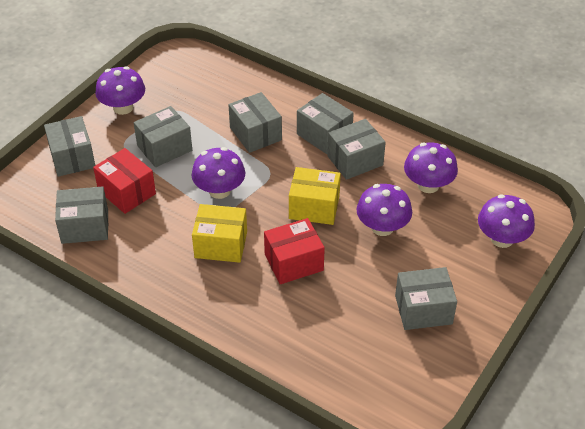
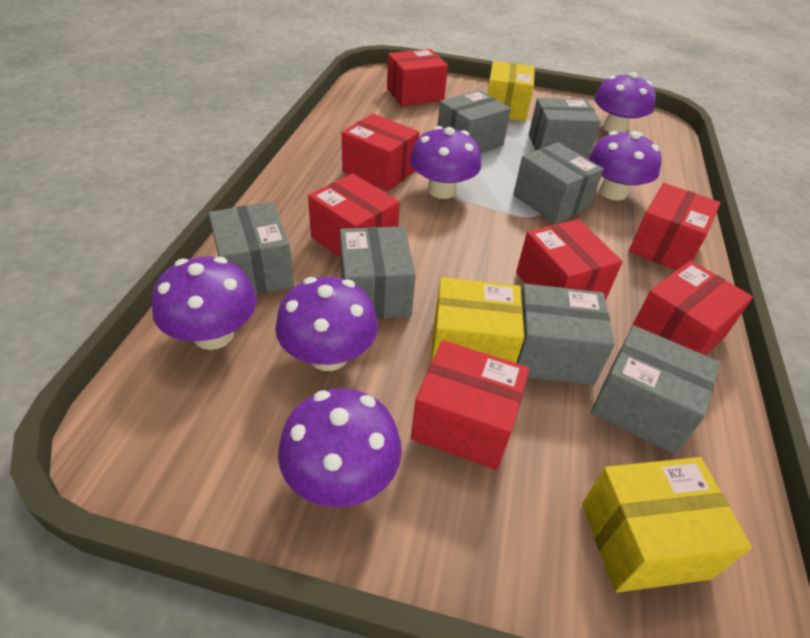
purple mushroom: 5 -> 6
red box: 2 -> 7
yellow box: 2 -> 3

